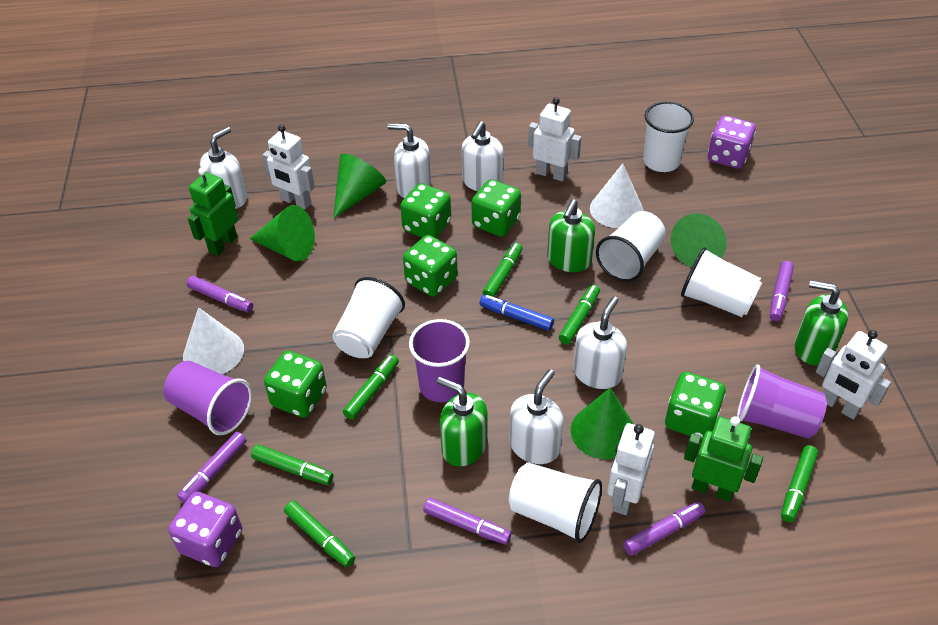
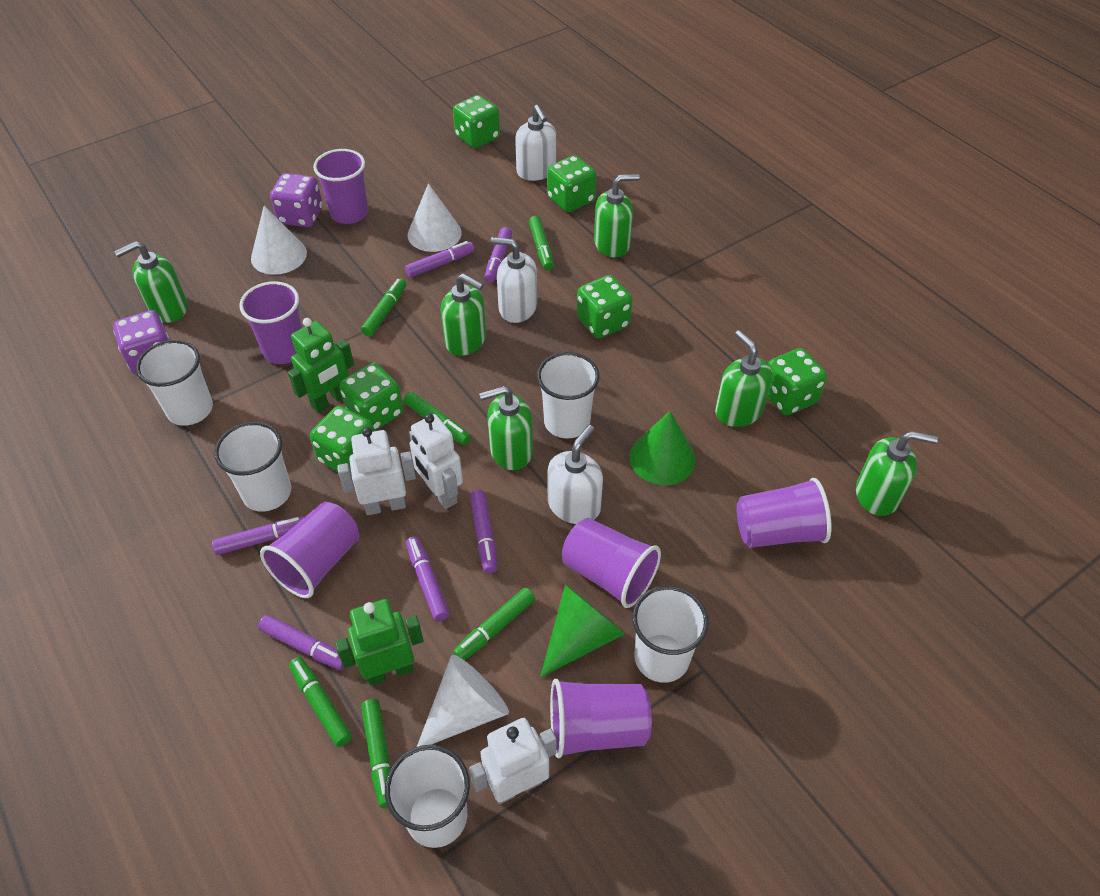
blue marker: 1 -> 0
green cone: 4 -> 2
green dice: 5 -> 6
green soap dispenser: 3 -> 6
purple cup: 3 -> 6
purple marker: 5 -> 6
white cone: 2 -> 3
white robot: 4 -> 3
white soap dispenser: 5 -> 3

